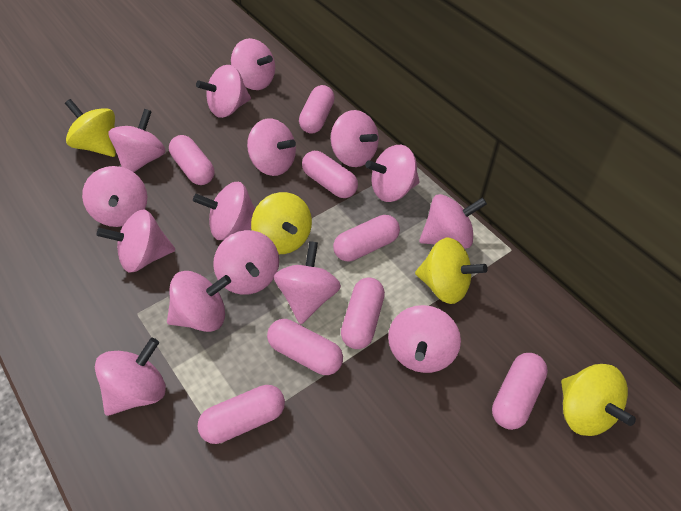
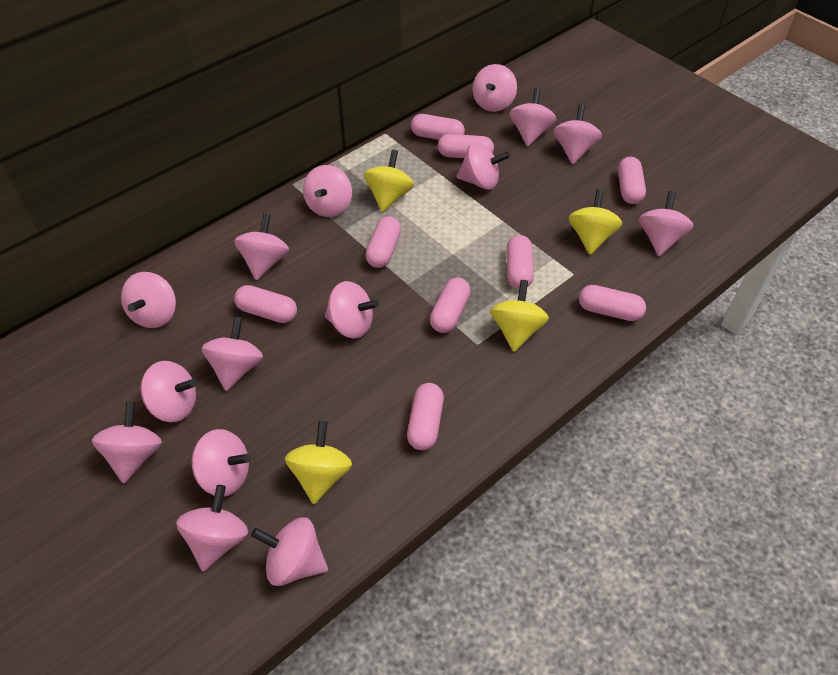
pink capsule: 8 -> 9

